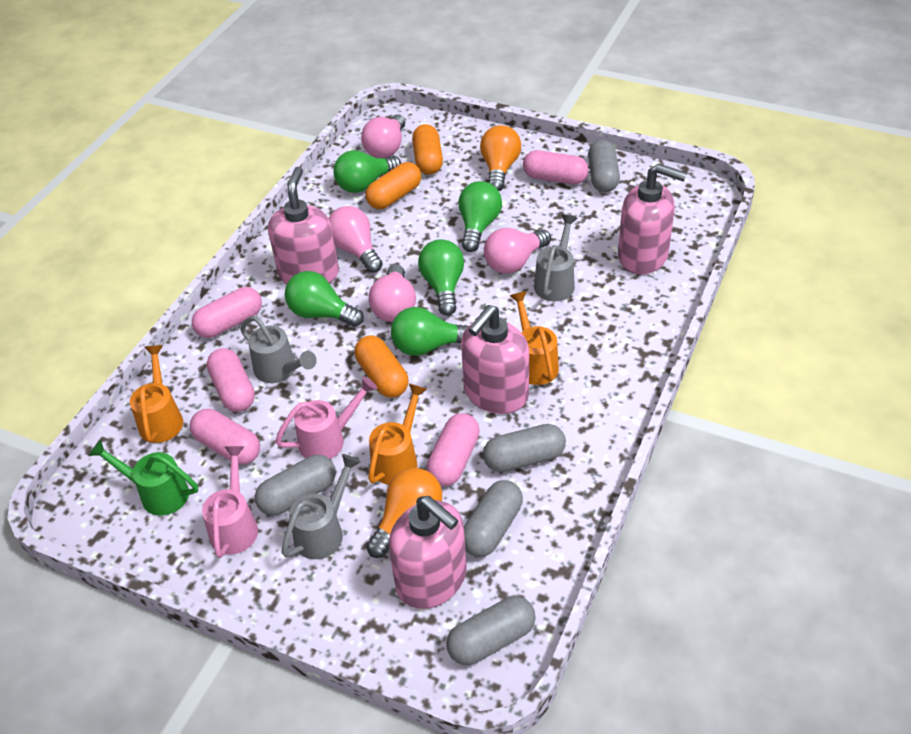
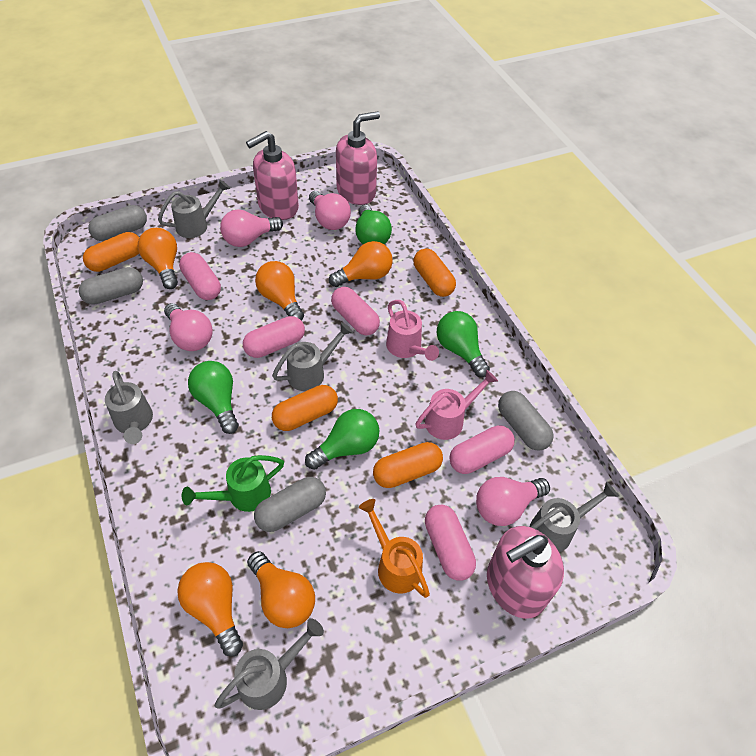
green light bulb: 5 -> 4
grey capsule: 5 -> 4
grey watering can: 3 -> 5
orange capsule: 3 -> 4
orange light bulb: 2 -> 5
orange watering can: 3 -> 1
pink soap dispenser: 4 -> 3

